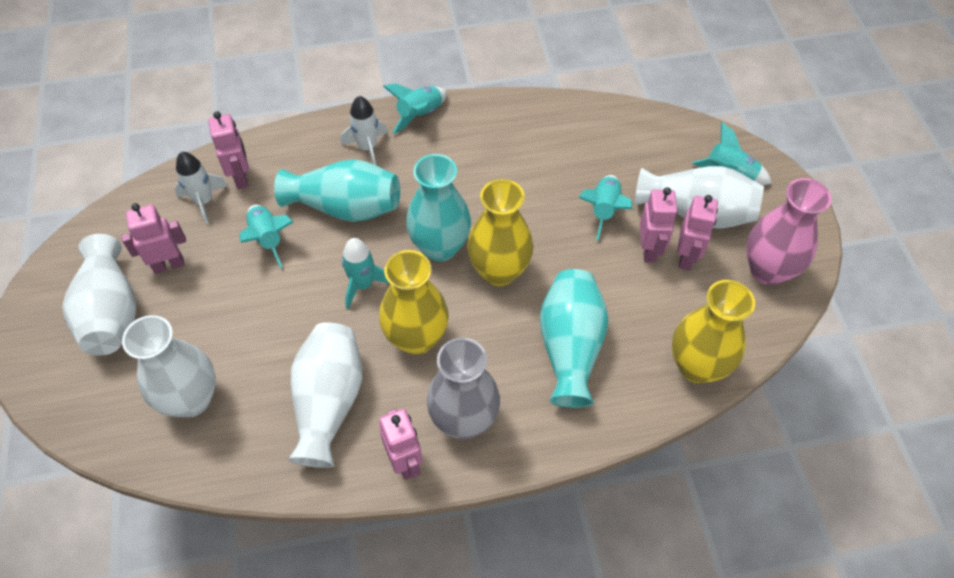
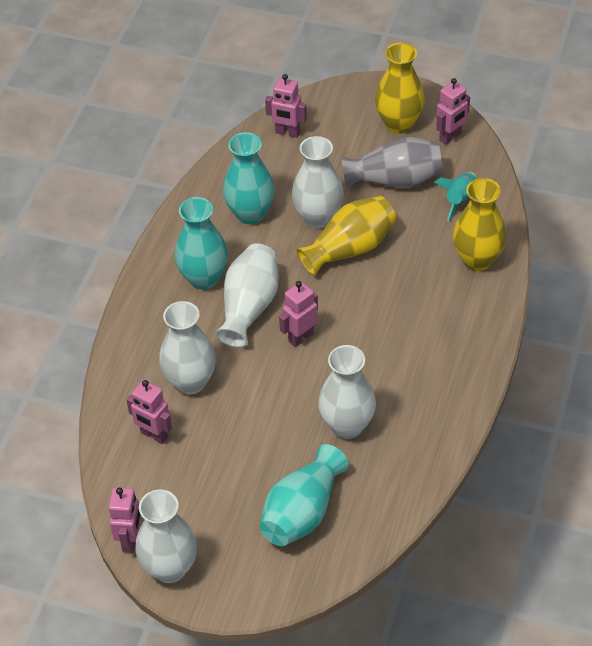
pink vase: 1 -> 0
turquoise rocket: 5 -> 1
white rocket: 2 -> 0
white vase: 4 -> 5

